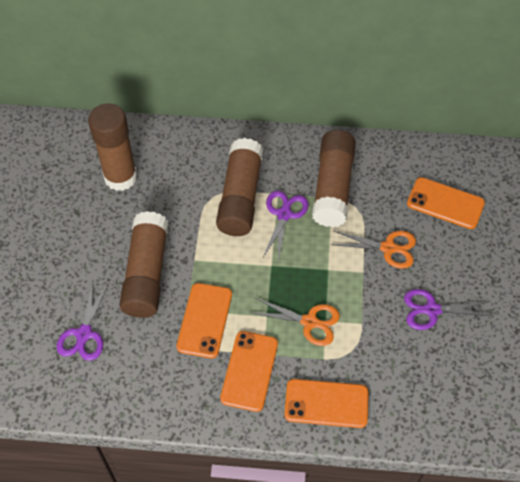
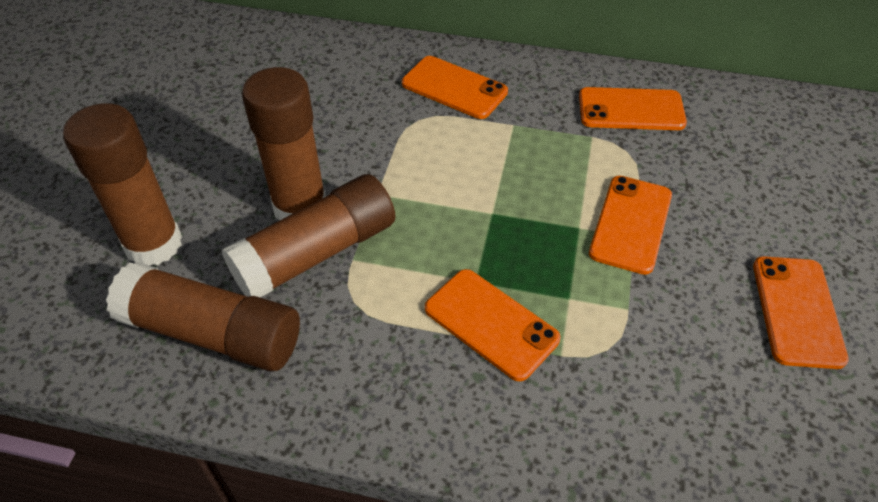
orange phone: 4 -> 5
orange scissors: 2 -> 0
purple scissors: 3 -> 0

